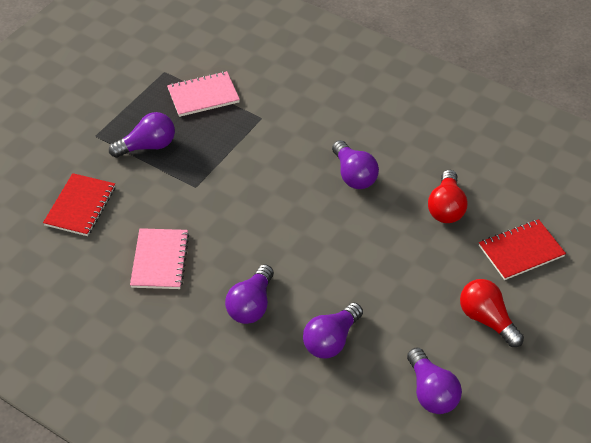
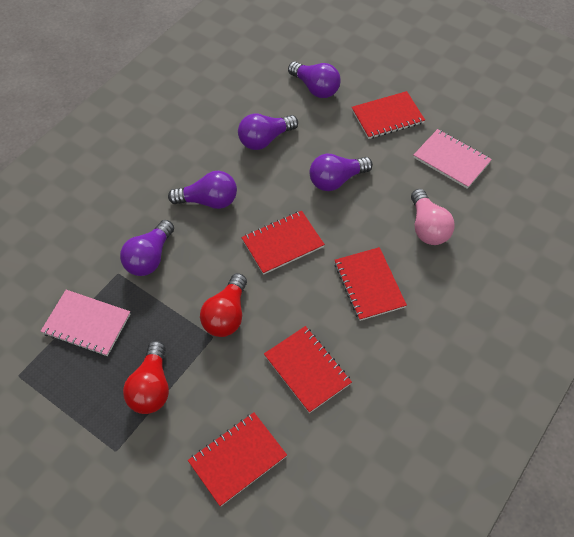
pink light bulb: 0 -> 1
red notebook: 2 -> 5

